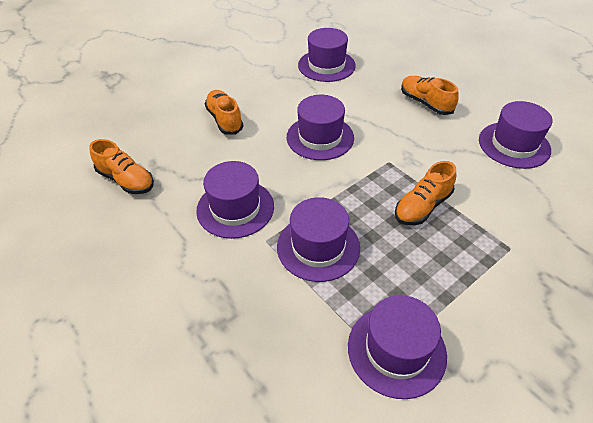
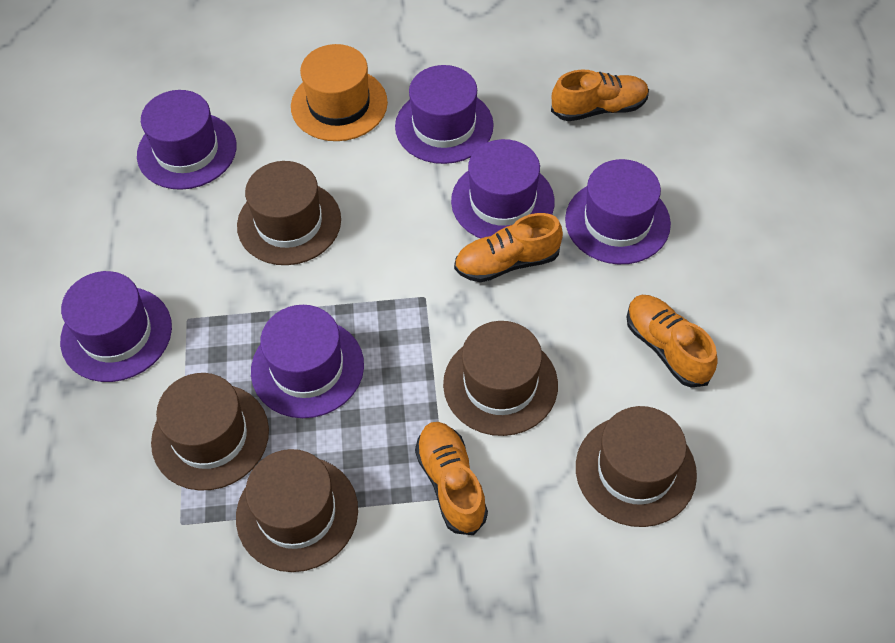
brown hat: 0 -> 5
orange hat: 0 -> 1

